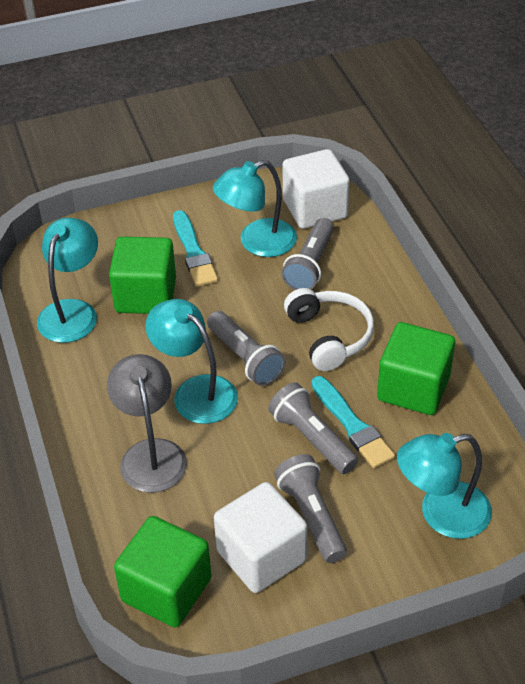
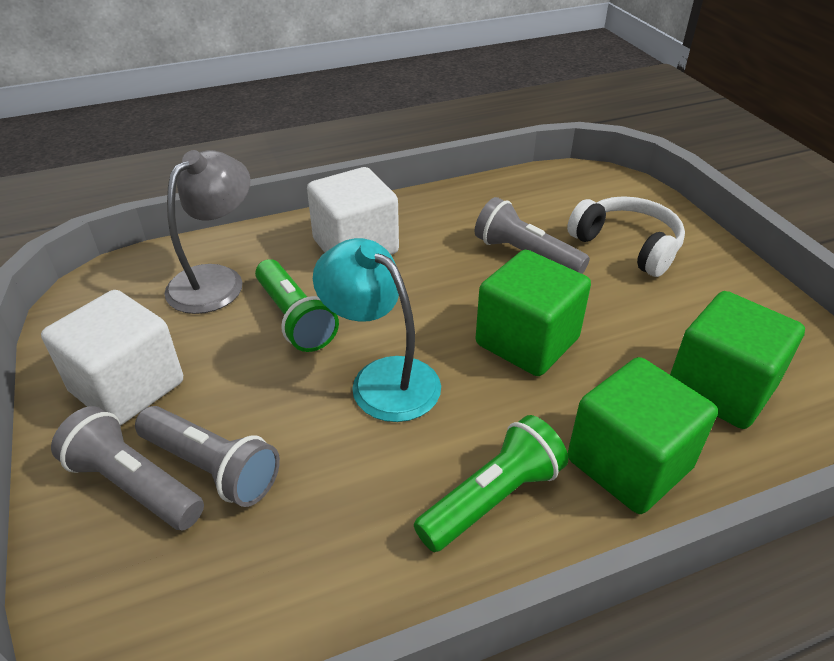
green flashlight: 0 -> 2
grey flashlight: 4 -> 3
turquoise brush: 2 -> 0
turquoise lamp: 4 -> 1

